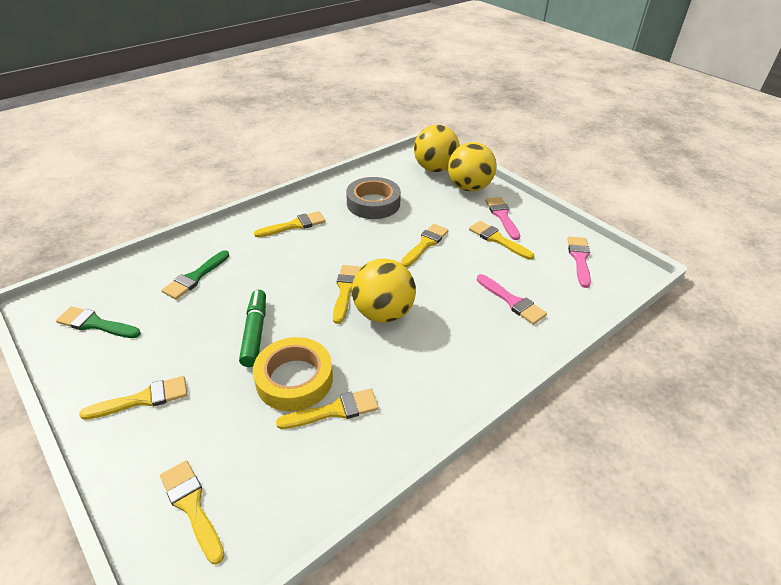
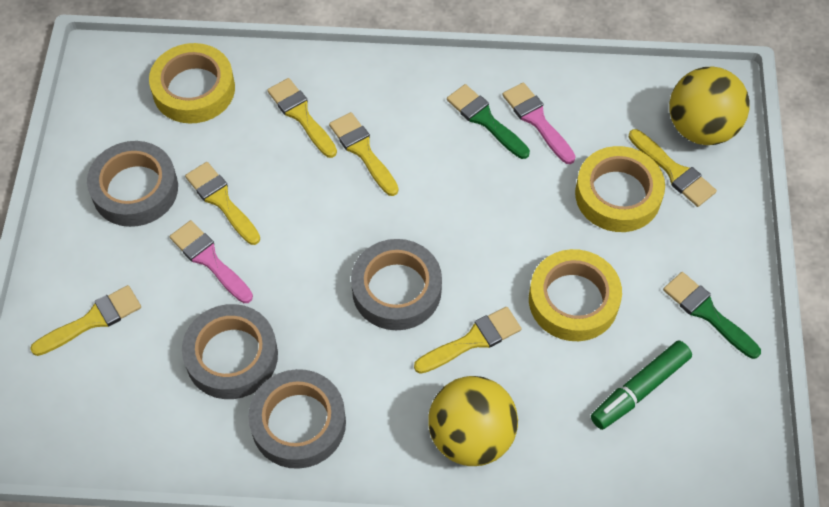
grey tape: 1 -> 4
pink brush: 3 -> 2
yellow ball: 3 -> 2
yellow brush: 7 -> 6
yellow tape: 1 -> 3

